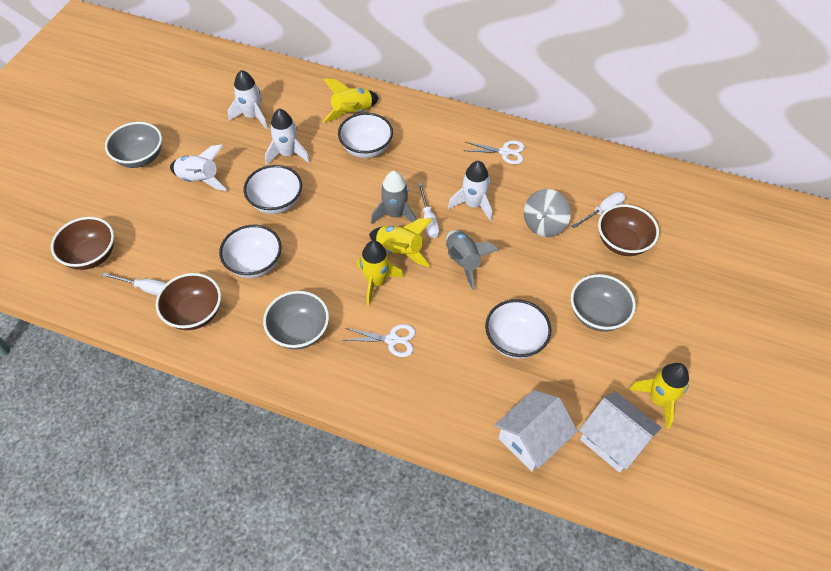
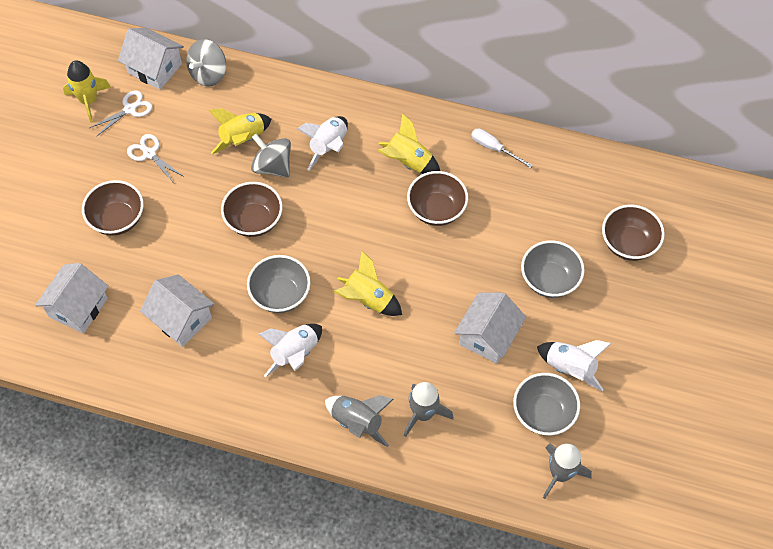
brown bowl: 3 -> 4
grey rocket: 2 -> 3
grey spinning top: 1 -> 2
white bowl: 4 -> 0
white house: 2 -> 4
white rocket: 4 -> 3
white screwdriver: 3 -> 1

